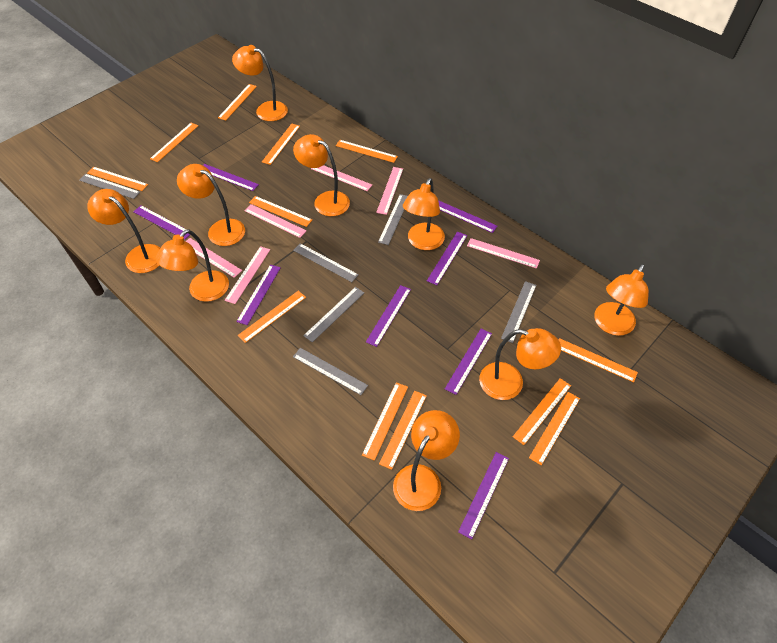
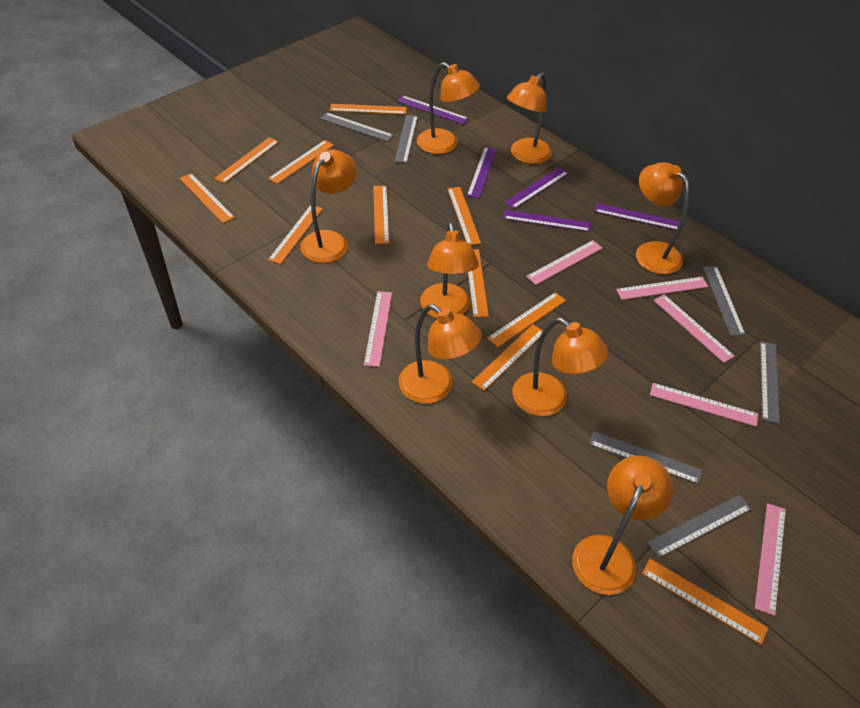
orange lamp: 9 -> 8
orange ruler: 12 -> 11
purple ruler: 8 -> 5

